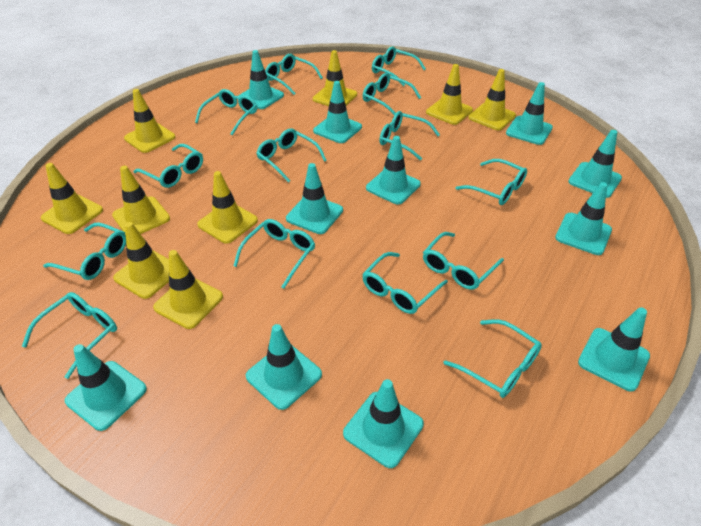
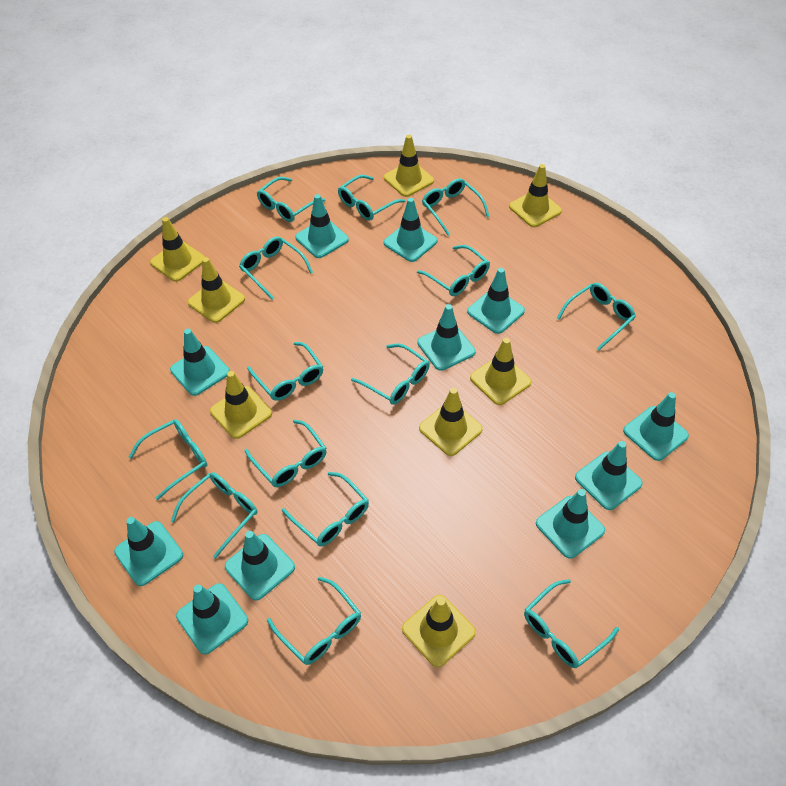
yellow traffic cone: 9 -> 8

